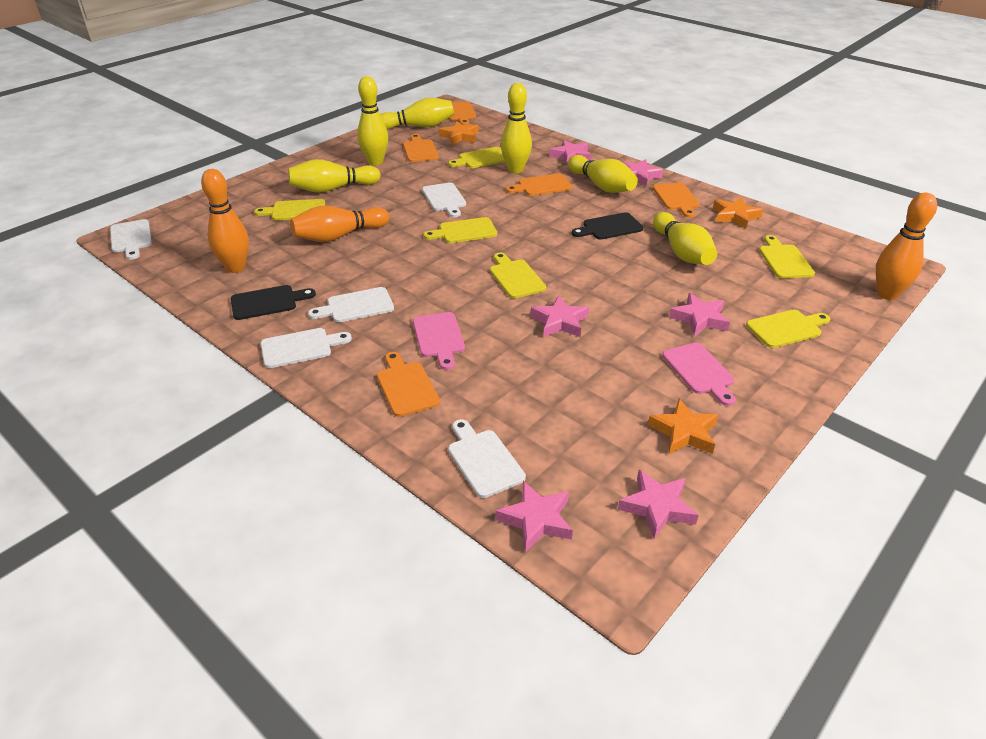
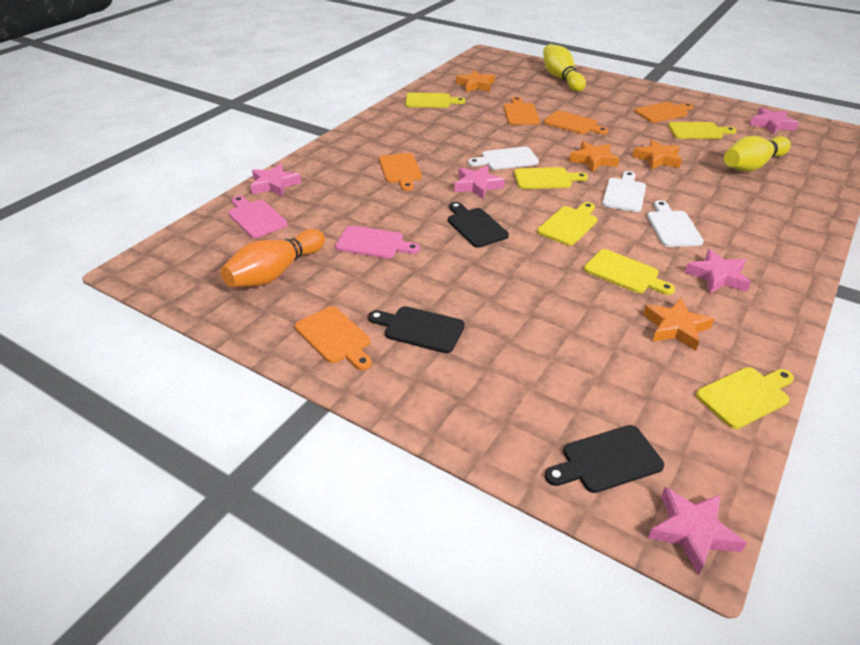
black cutting board: 2 -> 3
orange bowling pin: 3 -> 1
orange star: 3 -> 4
pink star: 6 -> 5
white cutting board: 5 -> 3
yellow bowling pin: 6 -> 2

